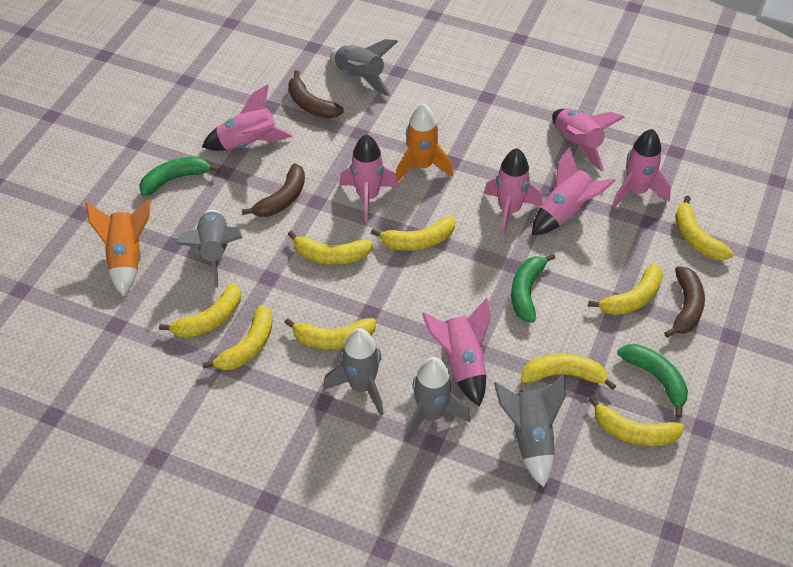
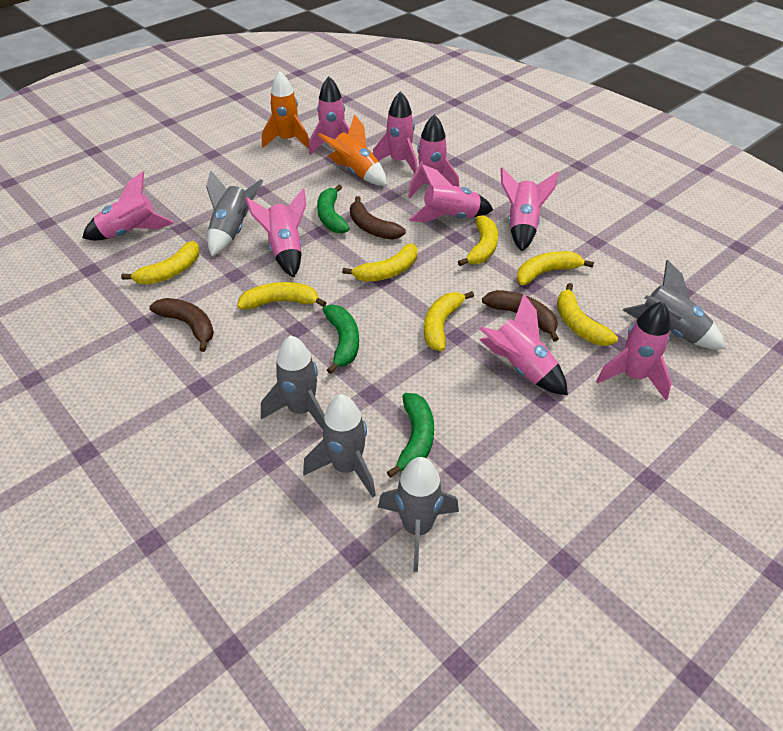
pink rocket: 7 -> 9
yellow banana: 9 -> 7

